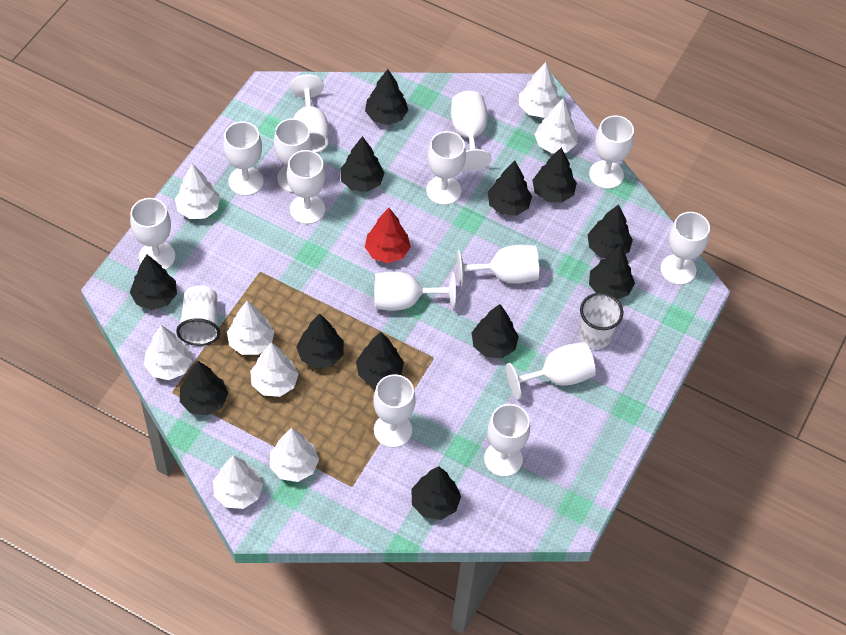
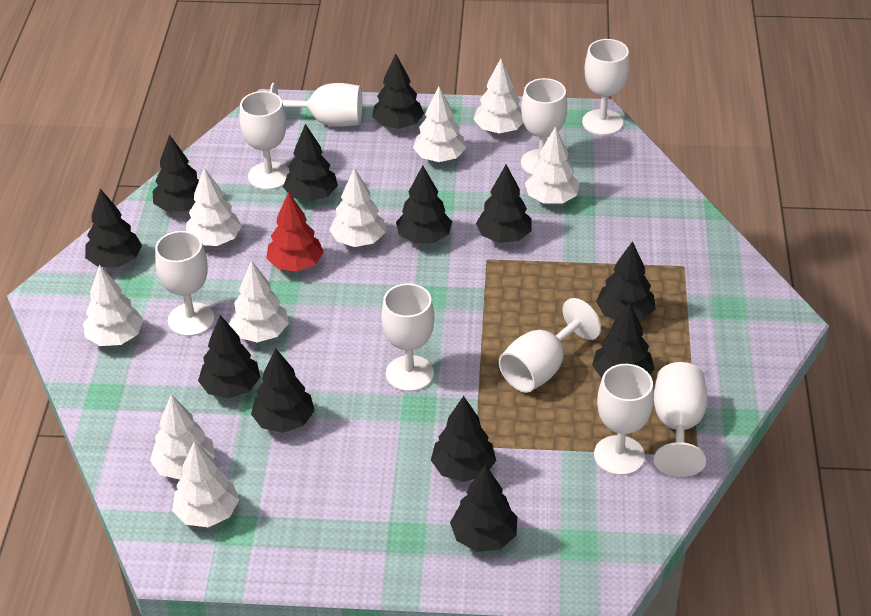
white cup: 2 -> 0
white goblet: 14 -> 9
white tree: 8 -> 9

